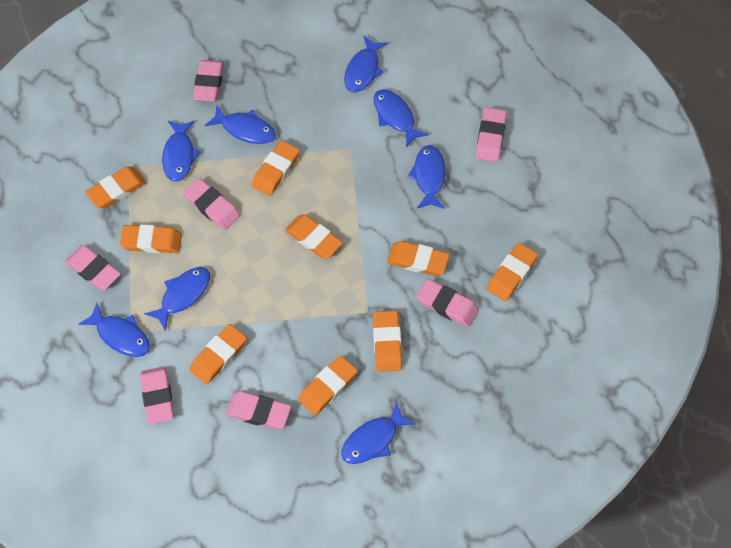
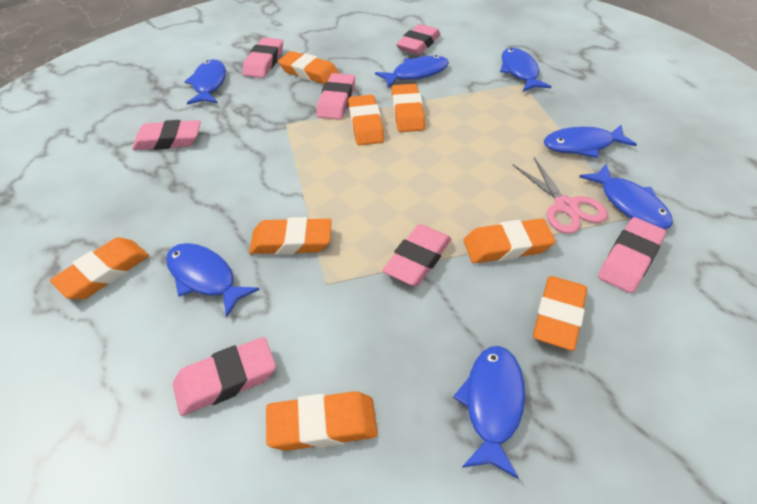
blue fish: 8 -> 7
orange eraser: 9 -> 8
pink scissors: 0 -> 1

